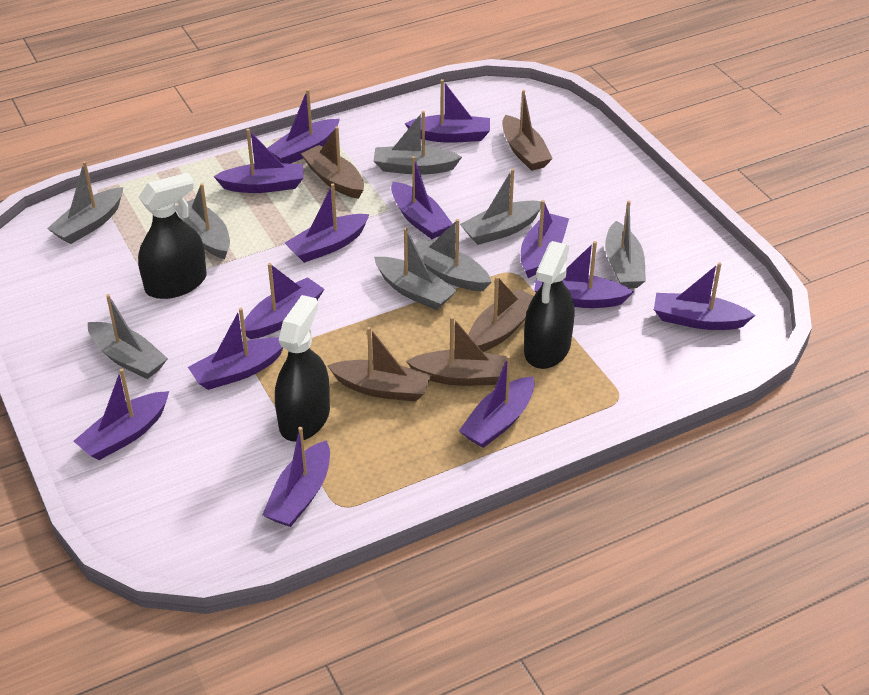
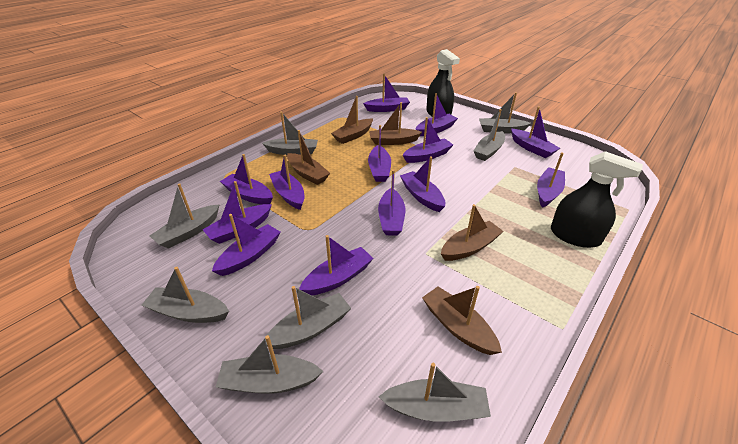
black spray bottle: 3 -> 2

